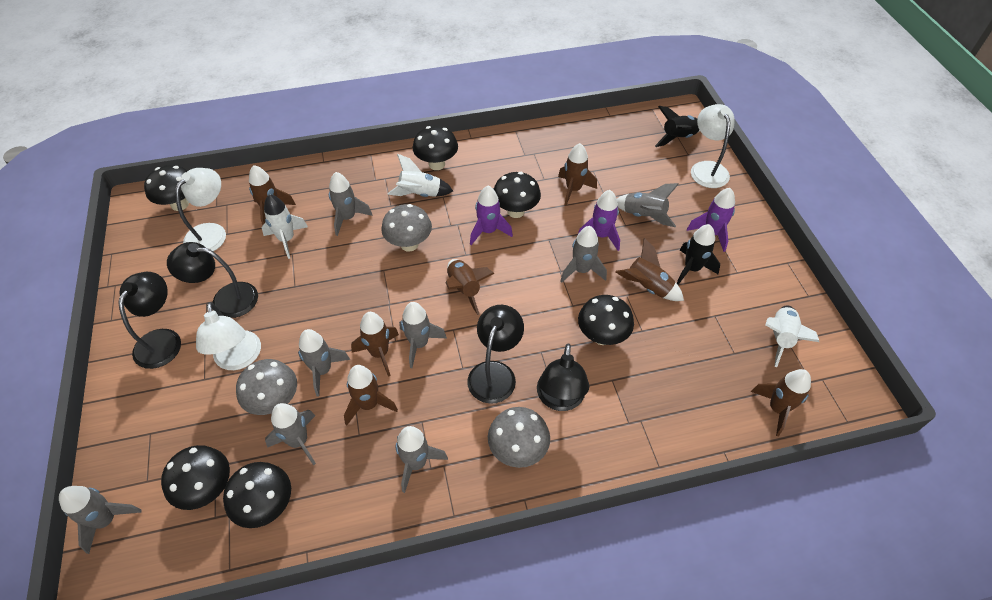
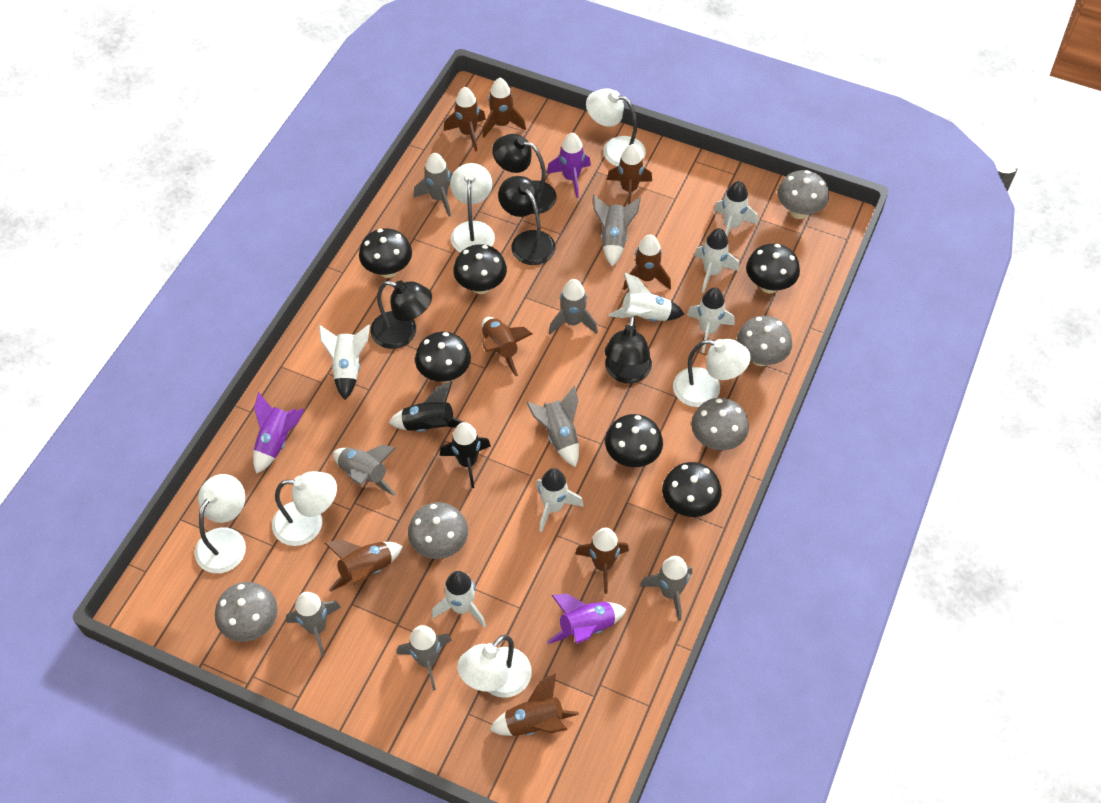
brown rocket: 7 -> 8
grey mushroom: 3 -> 5
white lamp: 3 -> 6
white rocket: 3 -> 7

